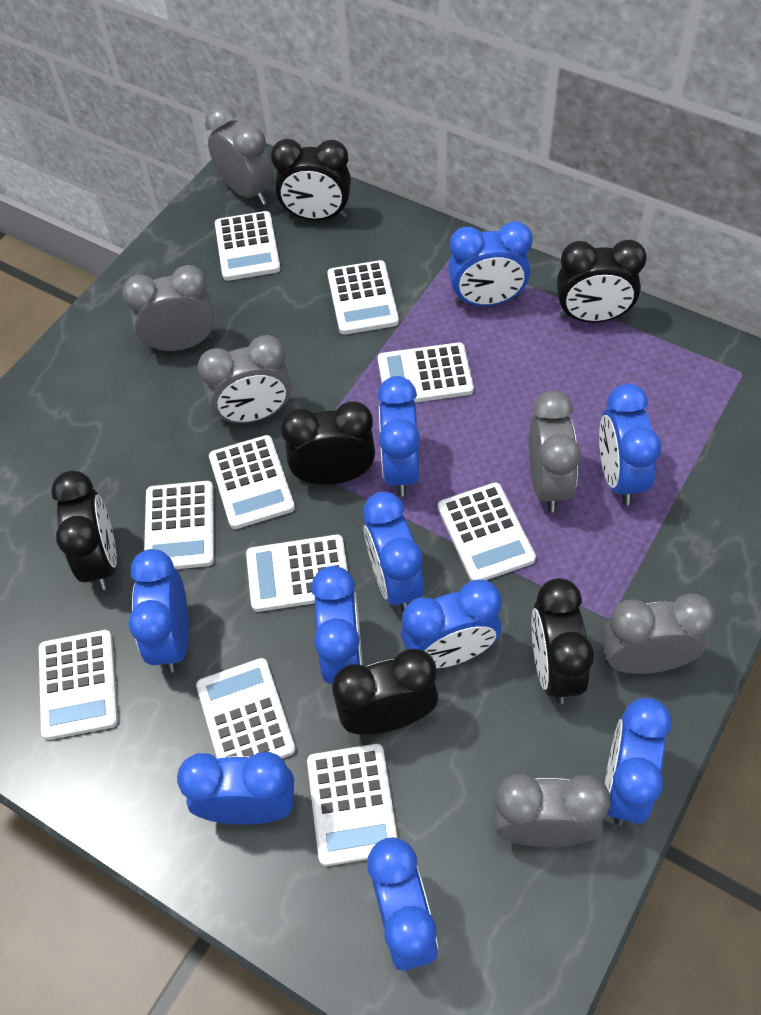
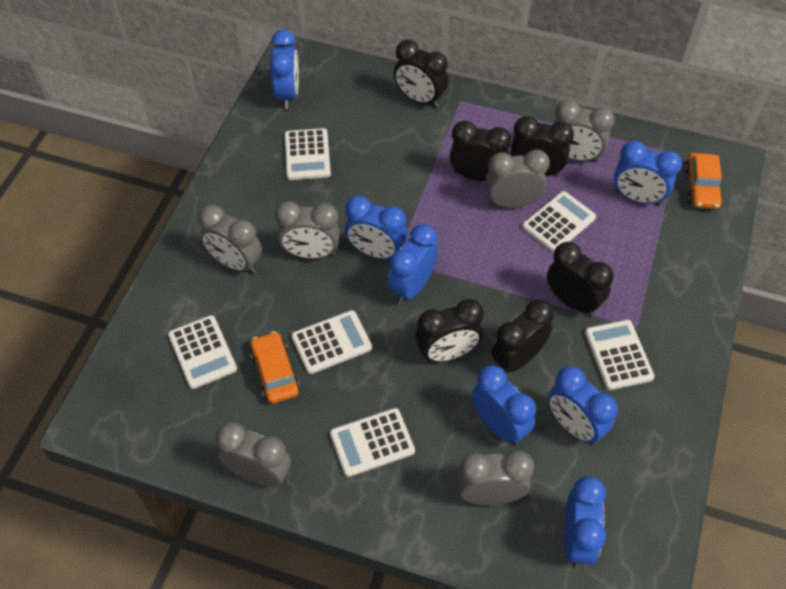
blue clock: 10 -> 7
orange car: 0 -> 2
white calculator: 10 -> 6

